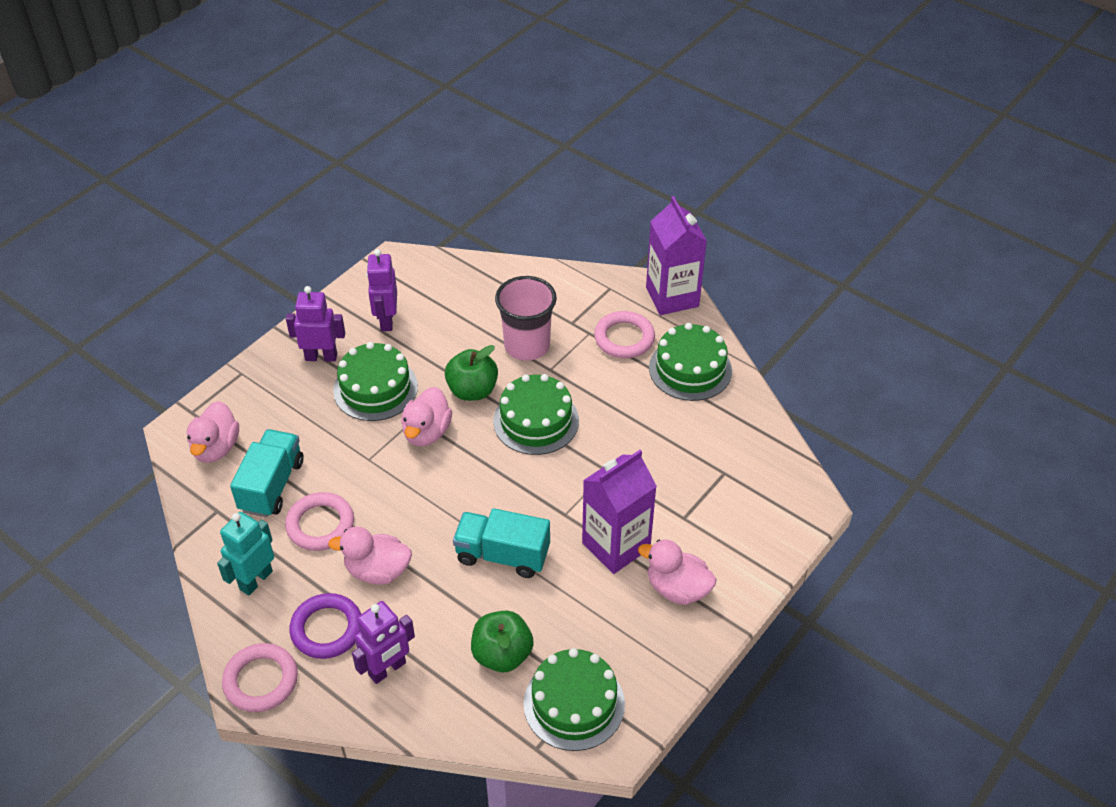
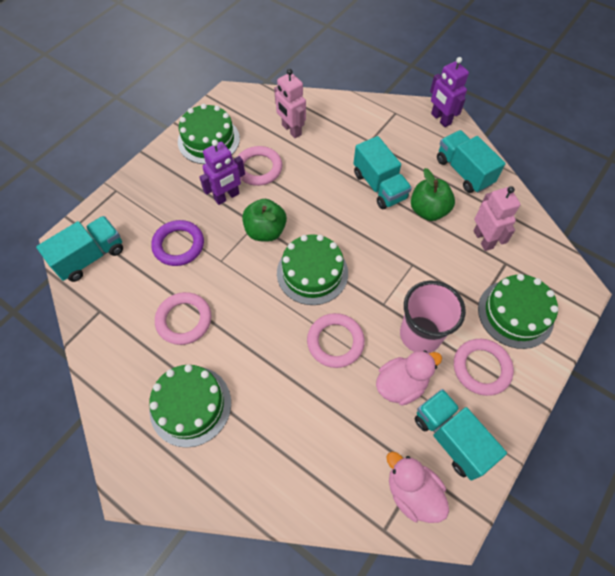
pink duck: 4 -> 2
pink ring: 3 -> 4
pink robot: 0 -> 2
purple carton: 2 -> 0
purple robot: 3 -> 2
turquoise robot: 1 -> 0
turquoise truck: 2 -> 4

